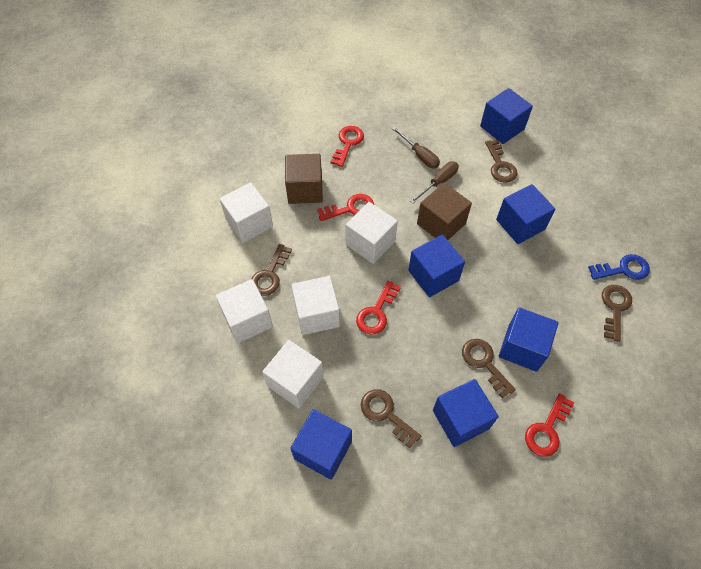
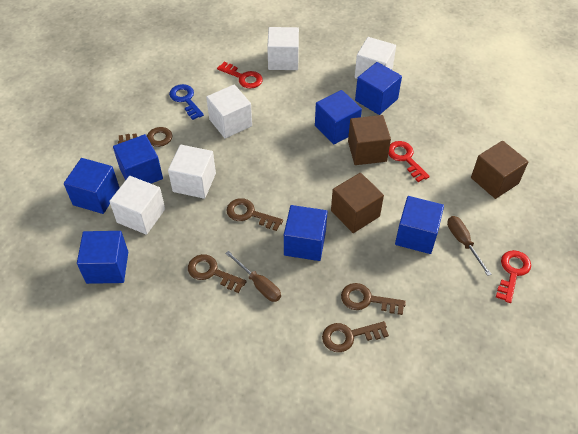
blue cube: 6 -> 7
brown cube: 2 -> 3
red key: 4 -> 3

